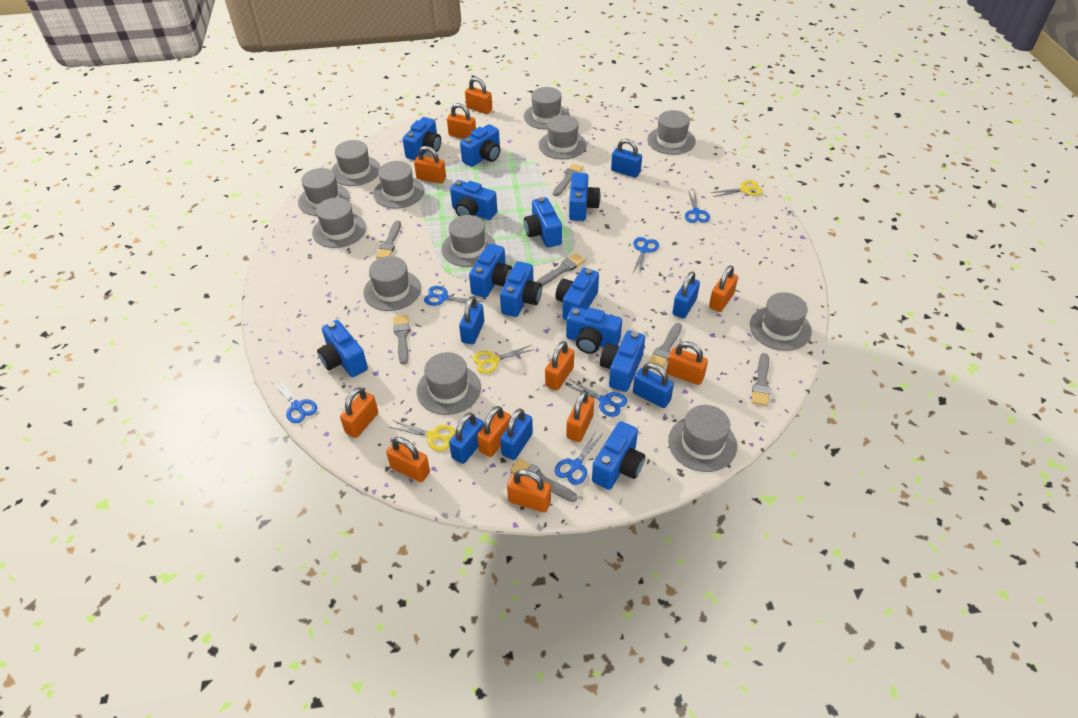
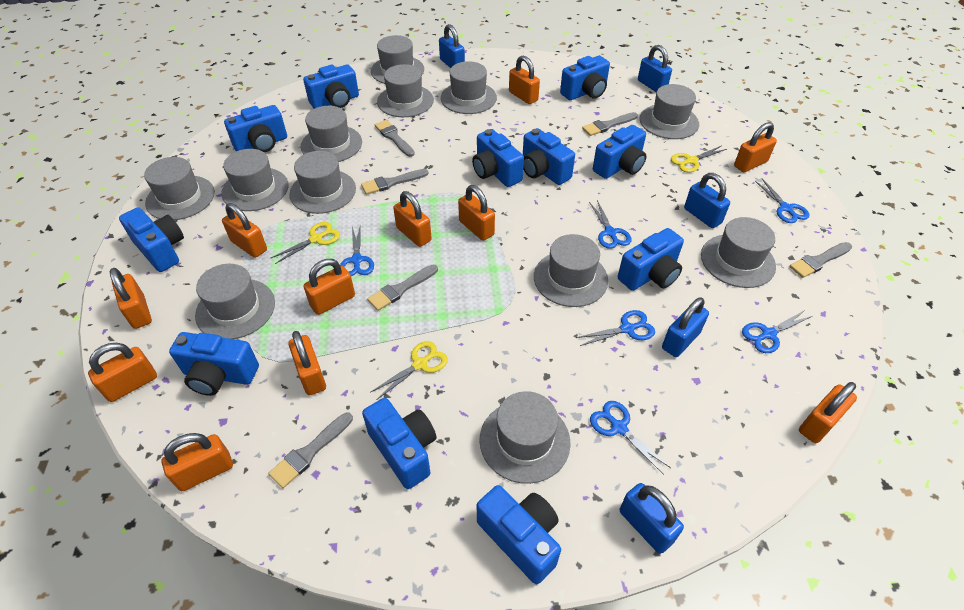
blue camera: 12 -> 11
blue padlock: 6 -> 5
grey brush: 7 -> 6

